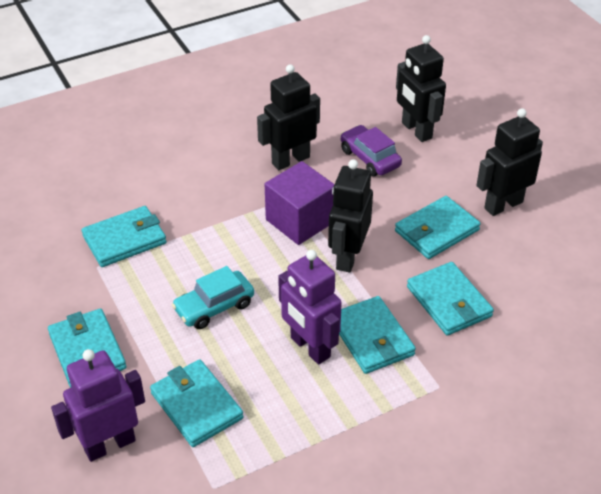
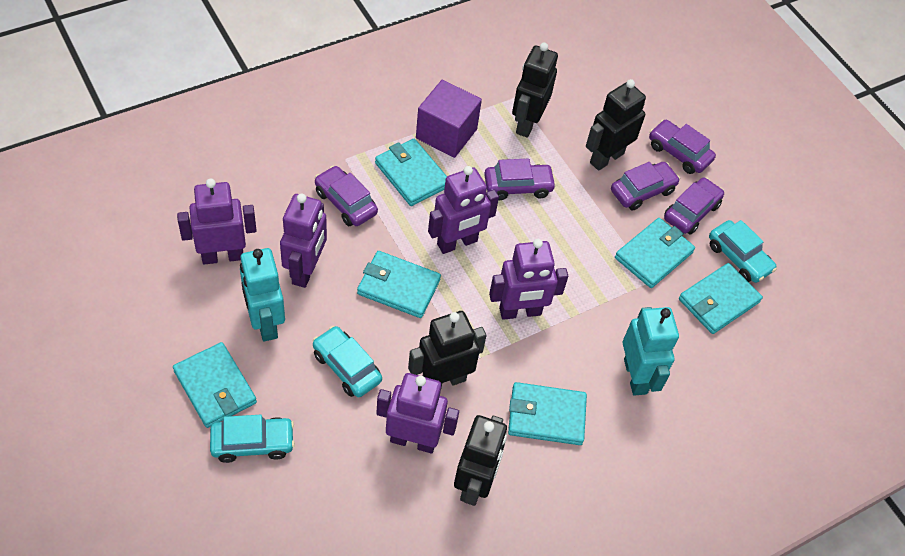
purple car: 1 -> 5
purple robot: 2 -> 5
turquoise car: 1 -> 3
turquoise robot: 0 -> 2

